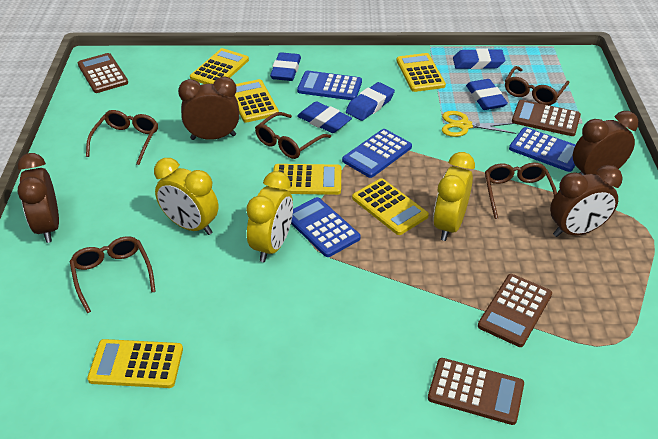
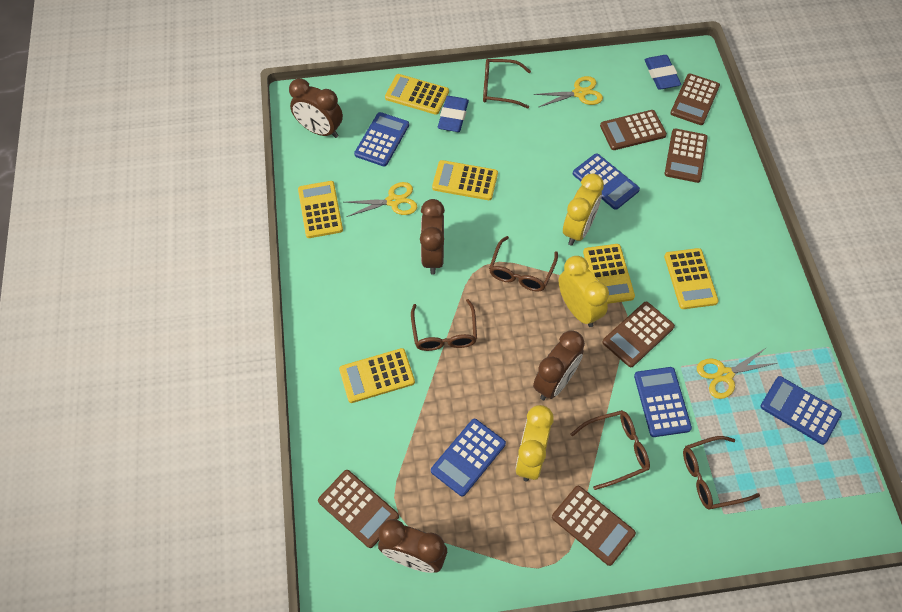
blue calculator: 4 -> 5
blue eraser: 5 -> 2
brown calculator: 4 -> 6
yellow scissors: 1 -> 3

